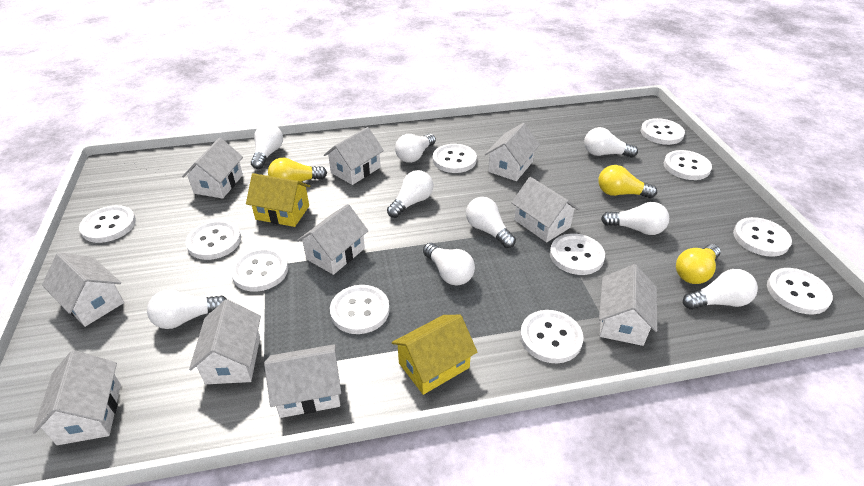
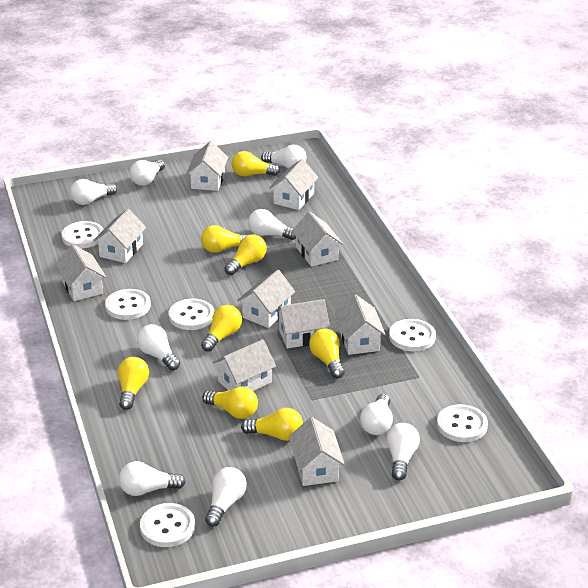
white button: 11 -> 6
yellow house: 2 -> 0
yellow light bulb: 3 -> 8

